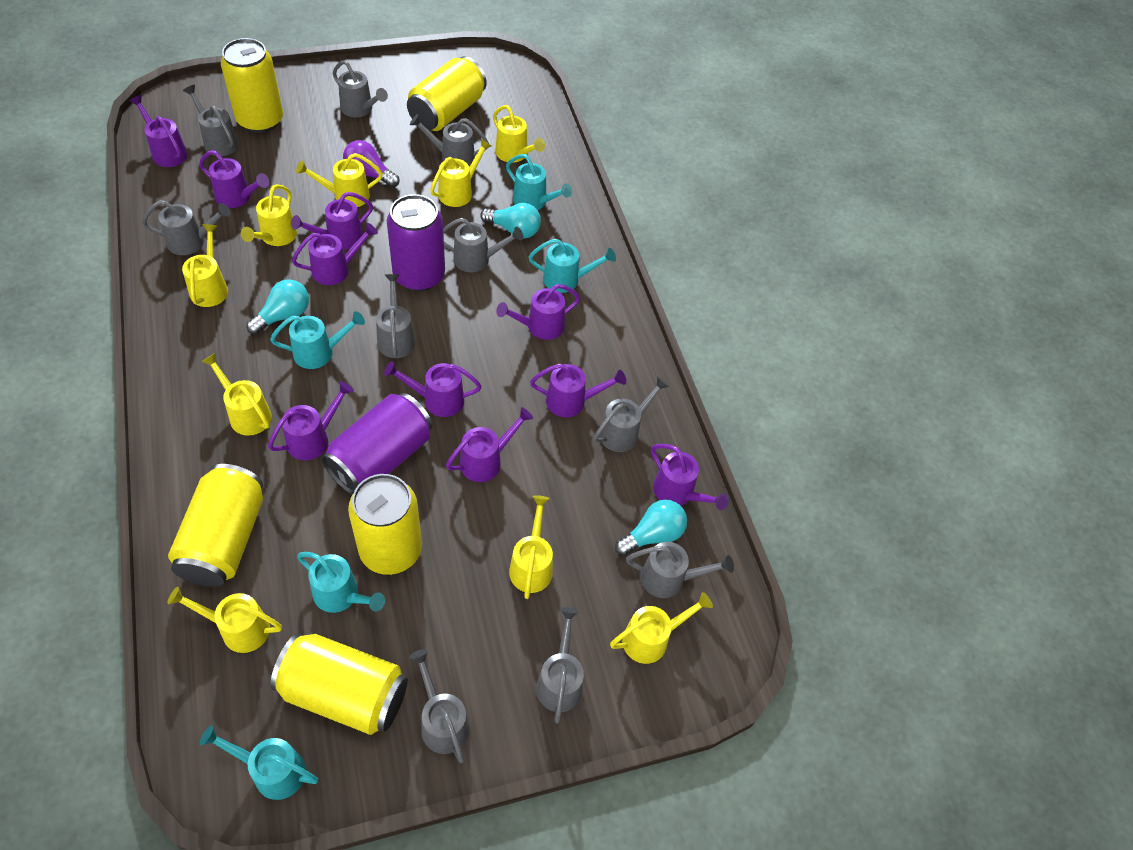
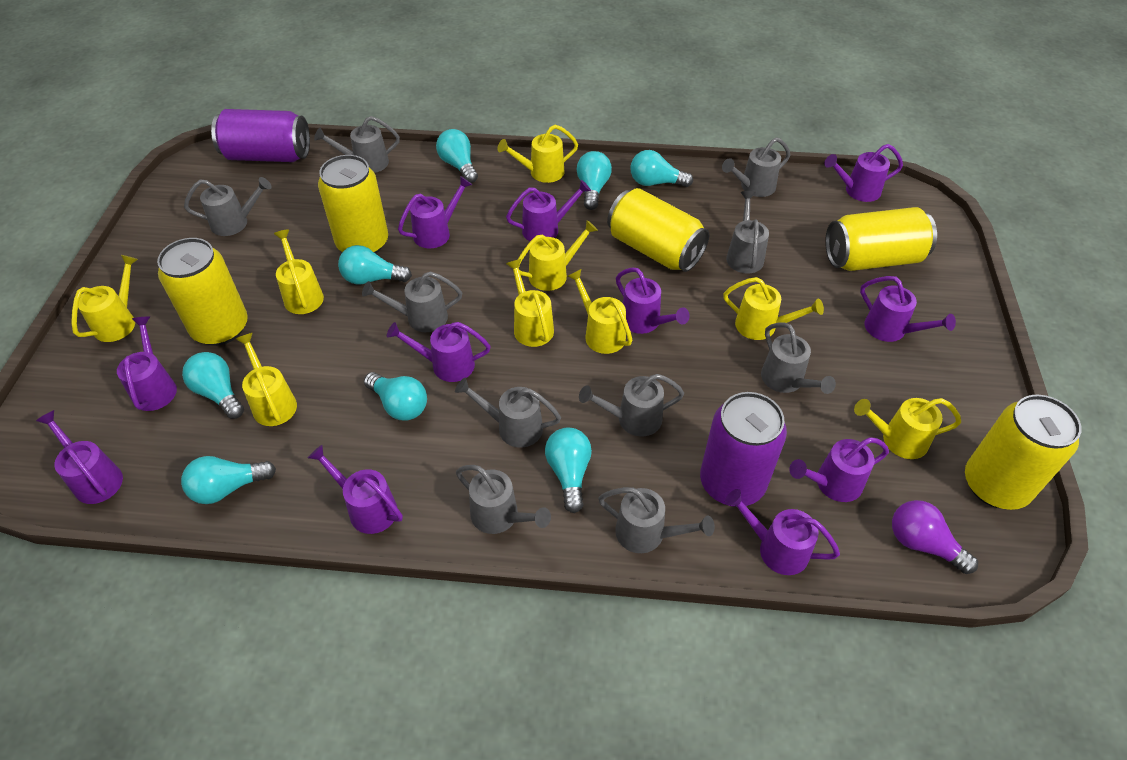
purple watering can: 10 -> 11
turquoise light bulb: 3 -> 8
turquoise watering can: 5 -> 0

